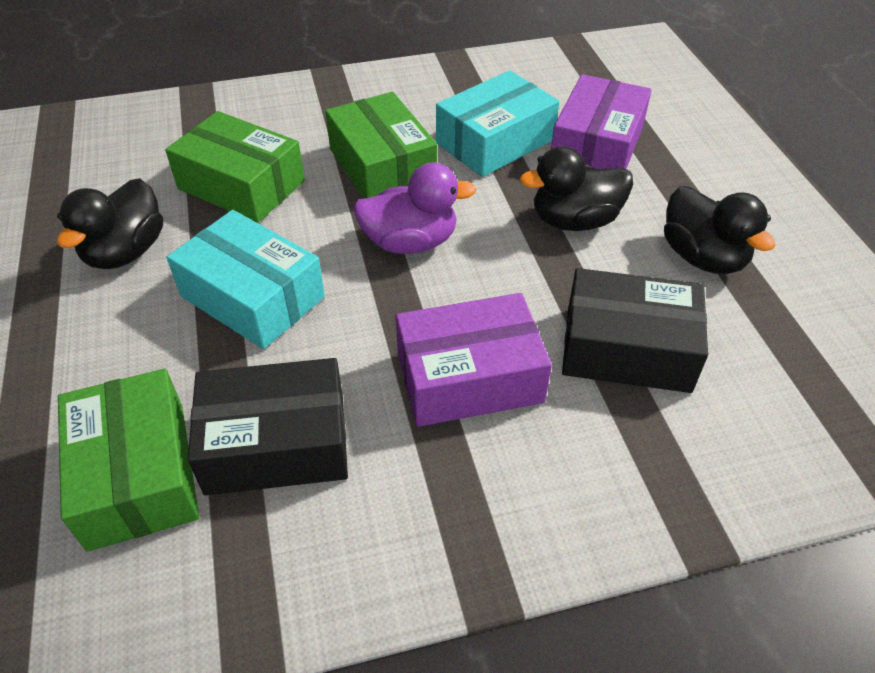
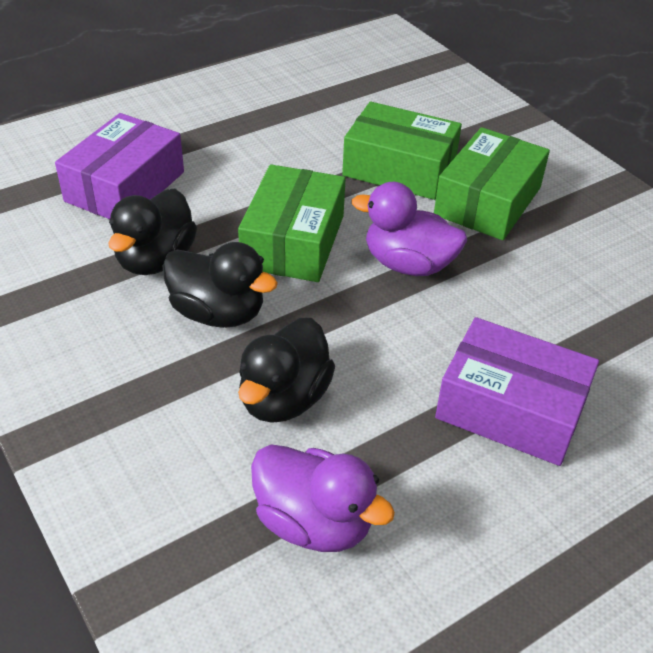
black box: 2 -> 0
purple duck: 1 -> 2
turquoise box: 2 -> 0

